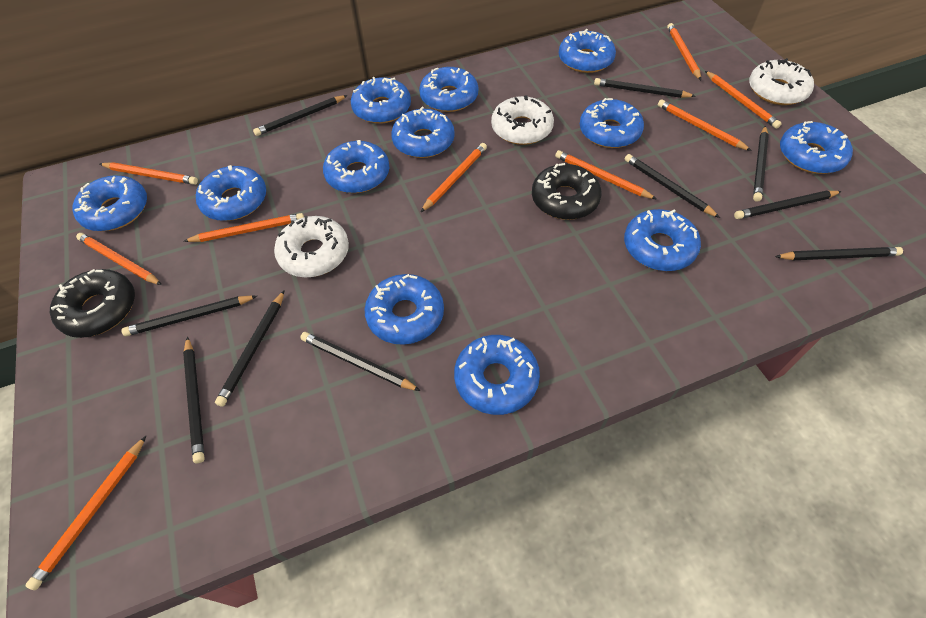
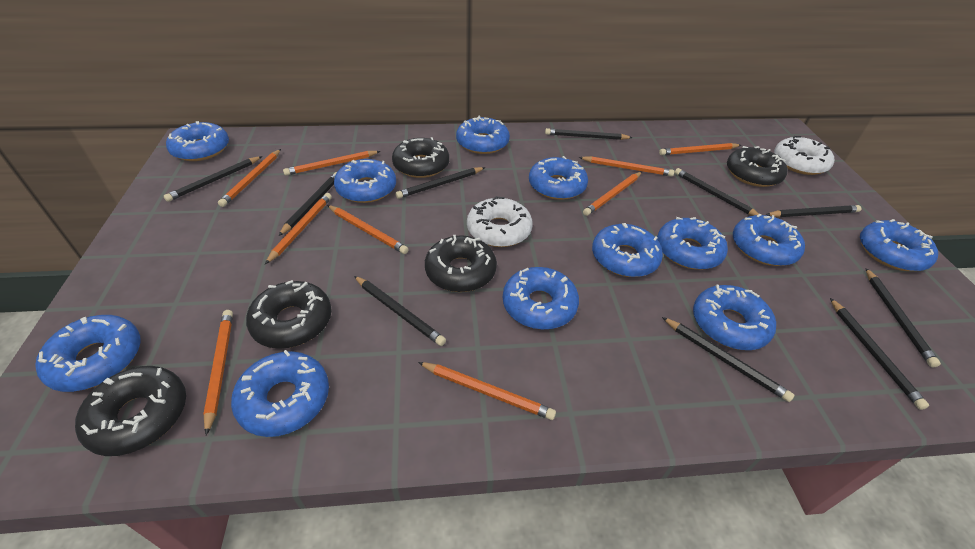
black donut: 2 -> 5
white donut: 3 -> 2

